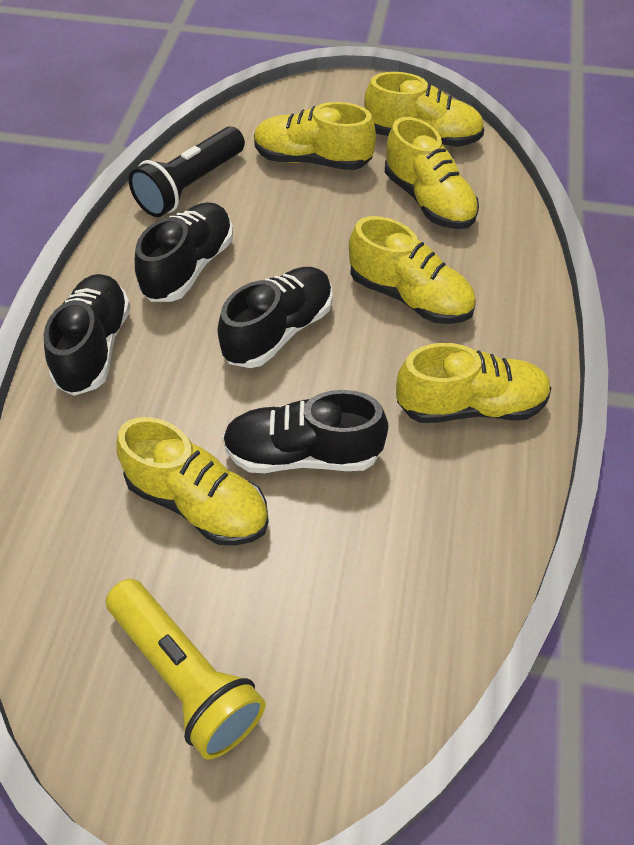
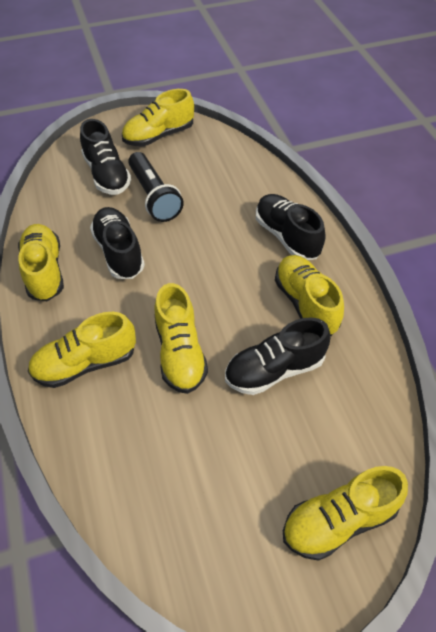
yellow flashlight: 1 -> 0

